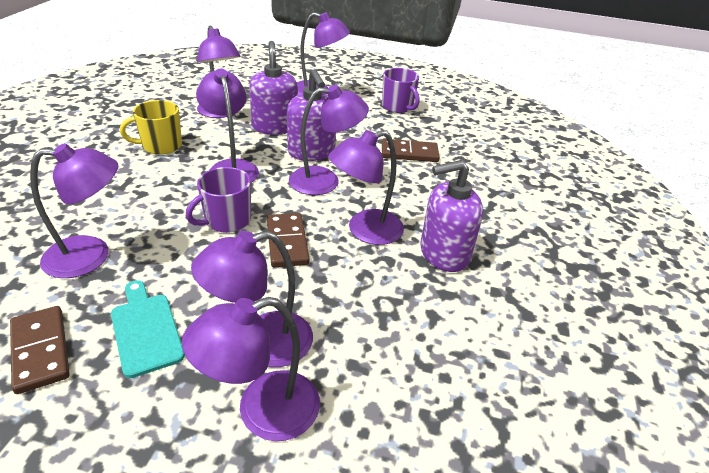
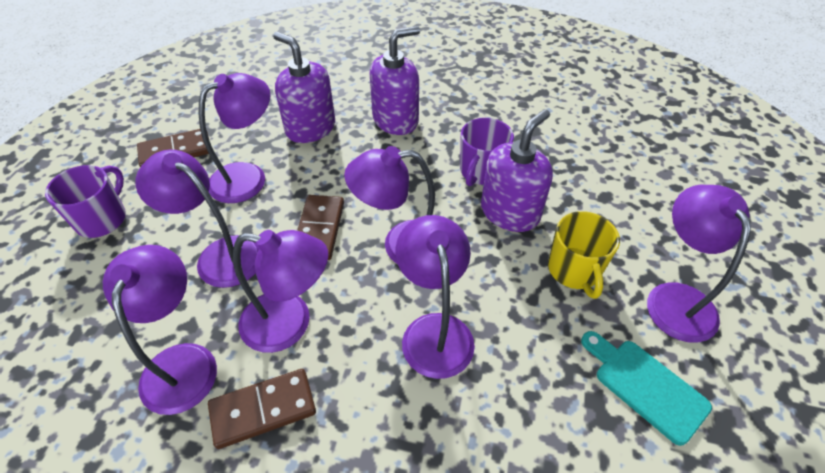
purple lamp: 8 -> 7

